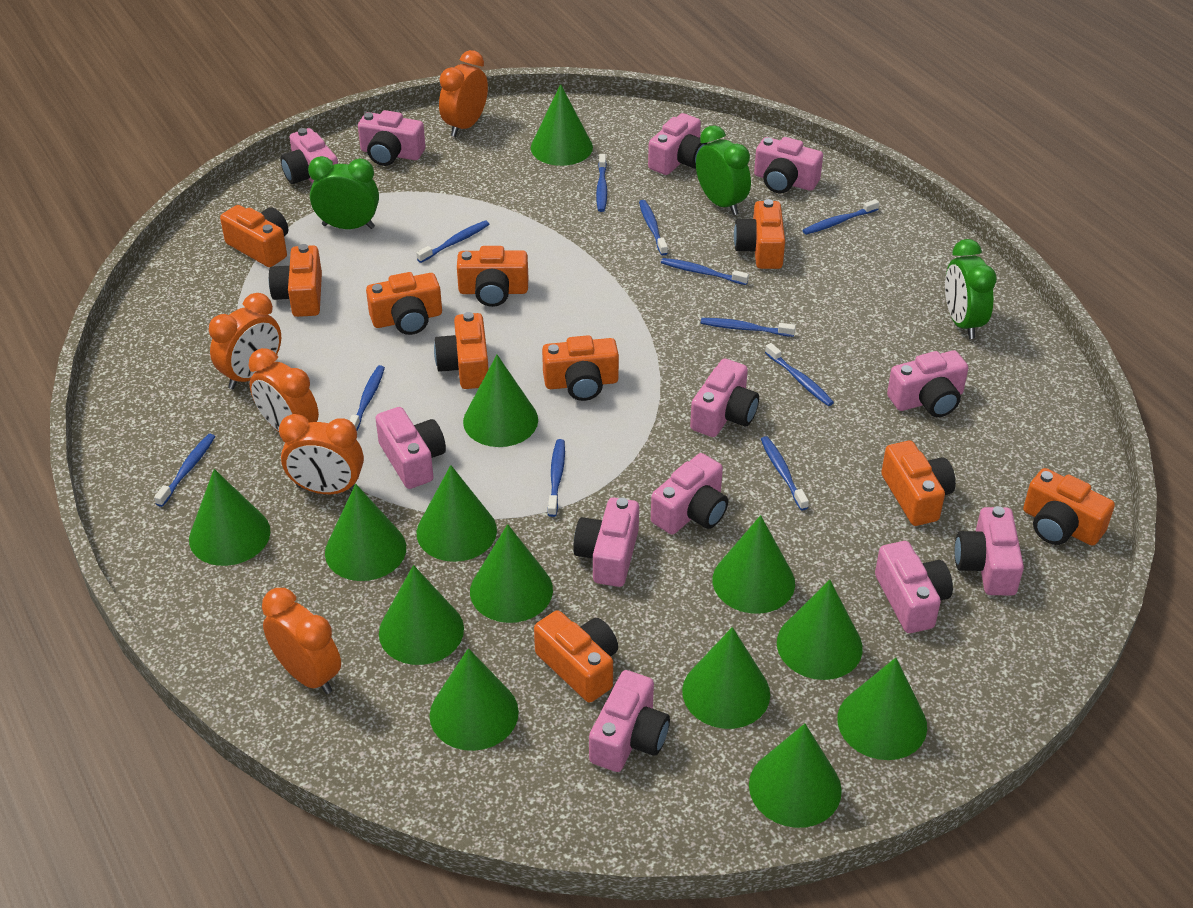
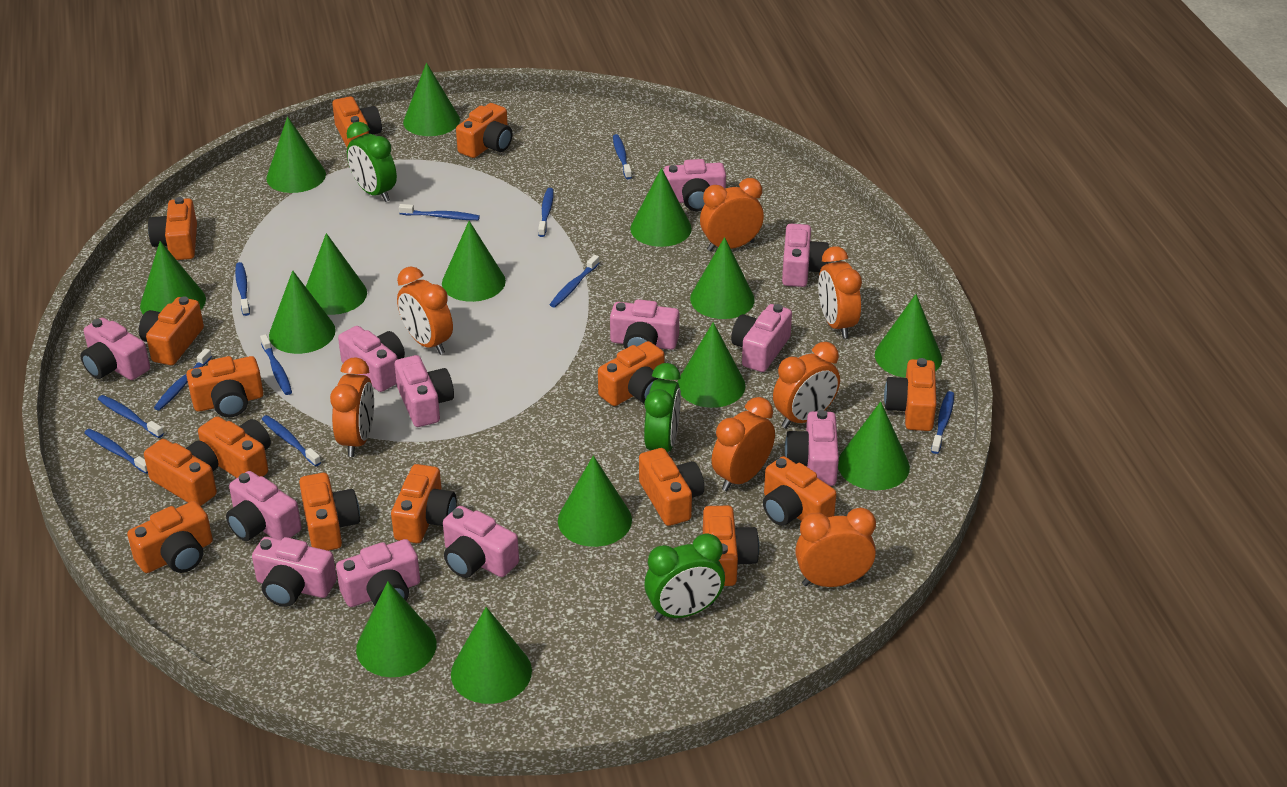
green cone: 13 -> 14
orange camera: 10 -> 15
orange clock: 5 -> 7

